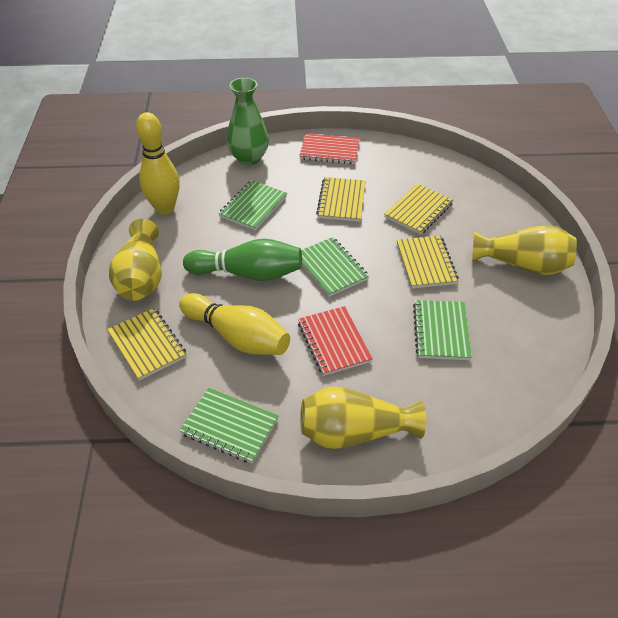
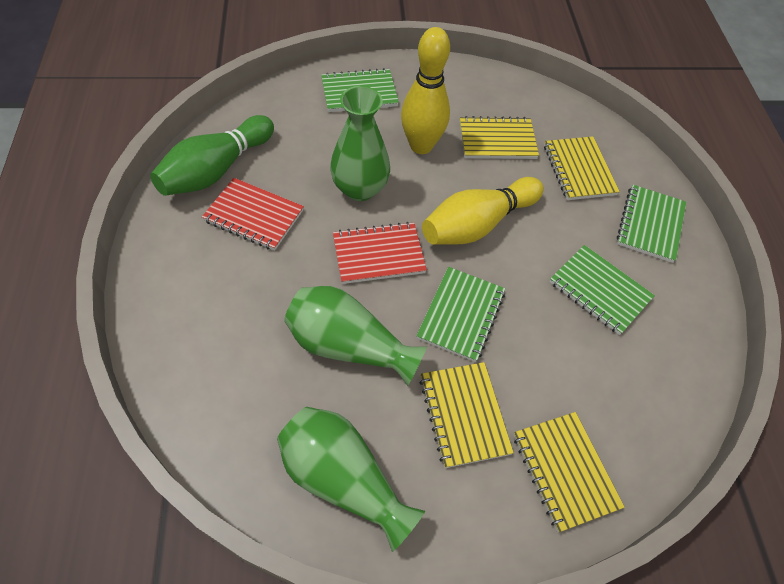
green vase: 1 -> 3
yellow vase: 3 -> 0

